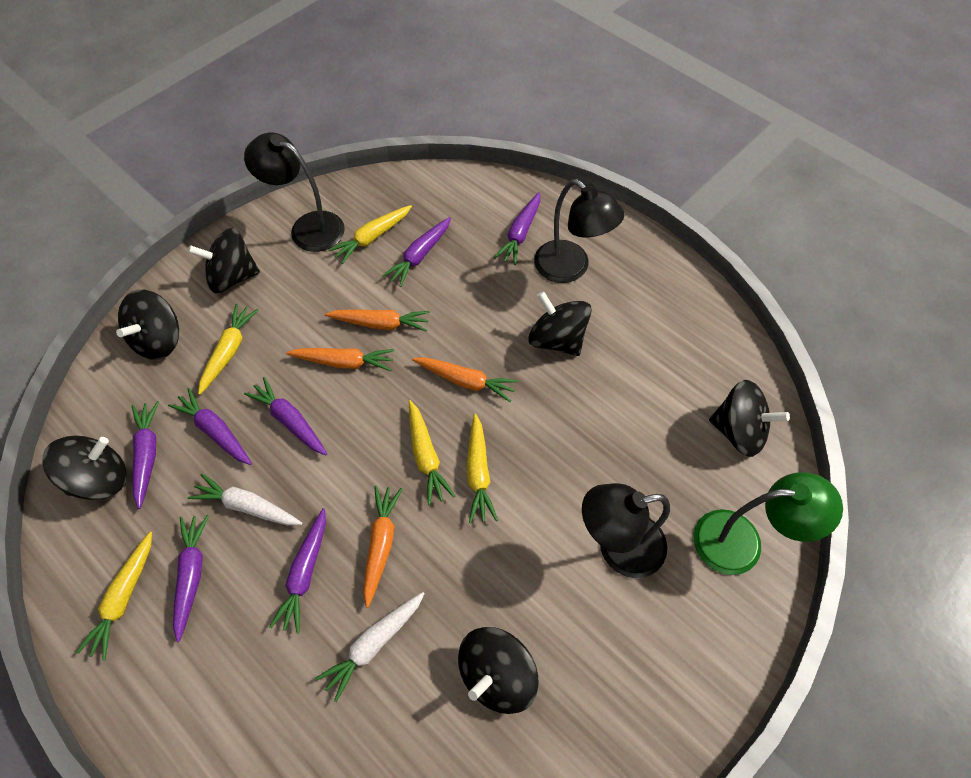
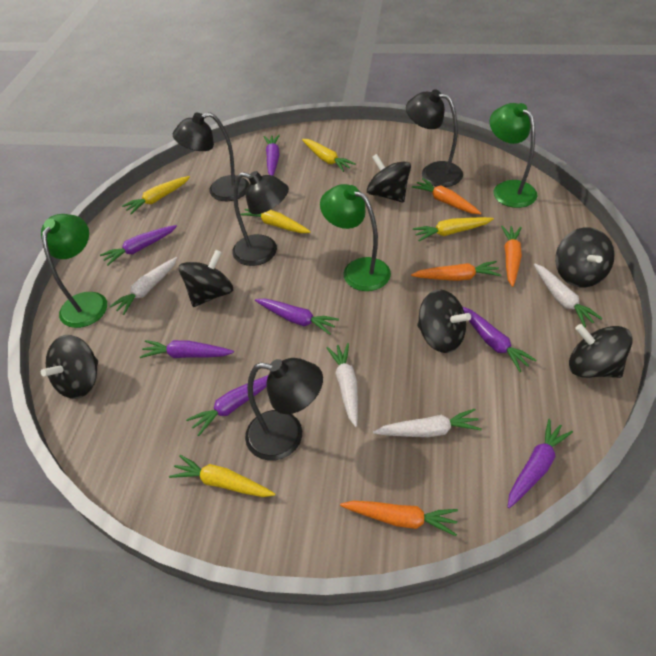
black lamp: 3 -> 4
green lamp: 1 -> 3
white carrot: 2 -> 4

